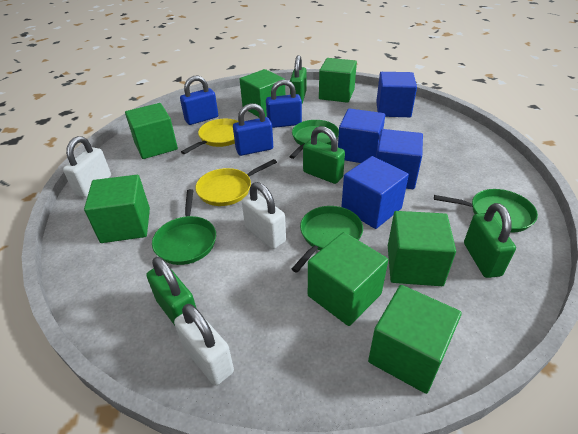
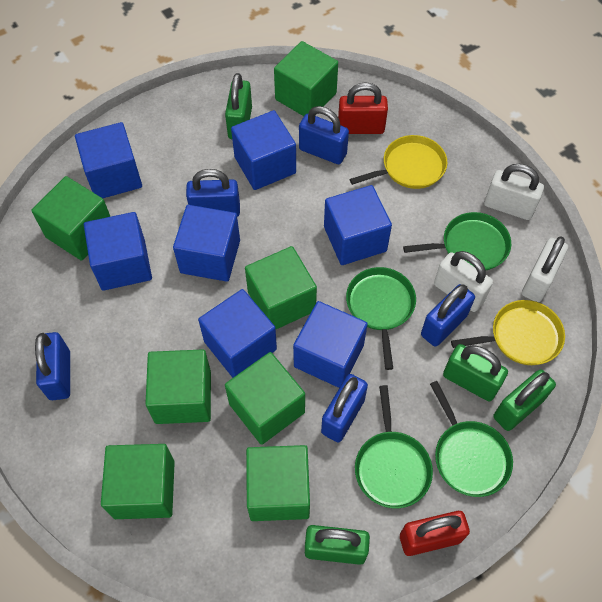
blue cube: 4 -> 7
blue padlock: 3 -> 5
red padlock: 0 -> 2

